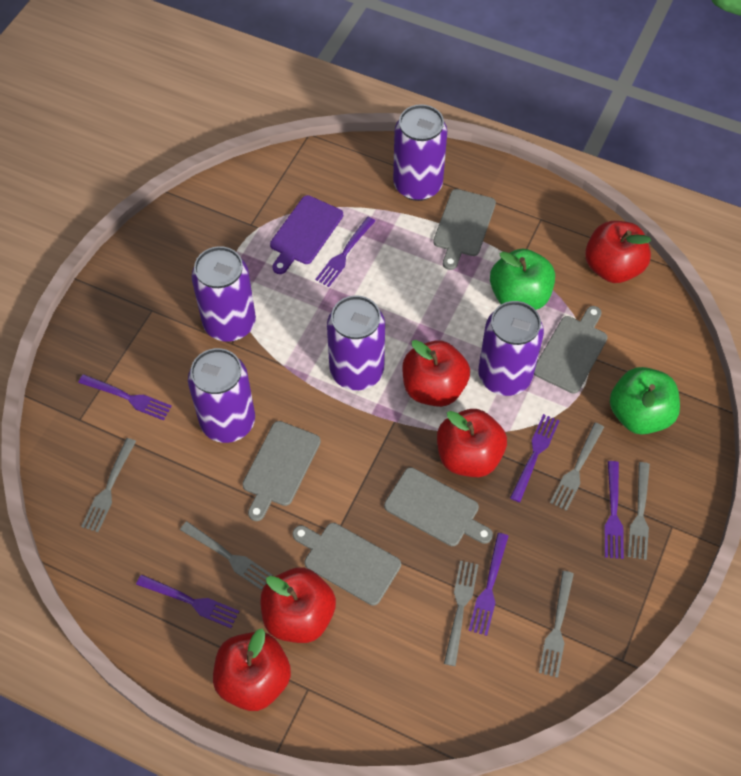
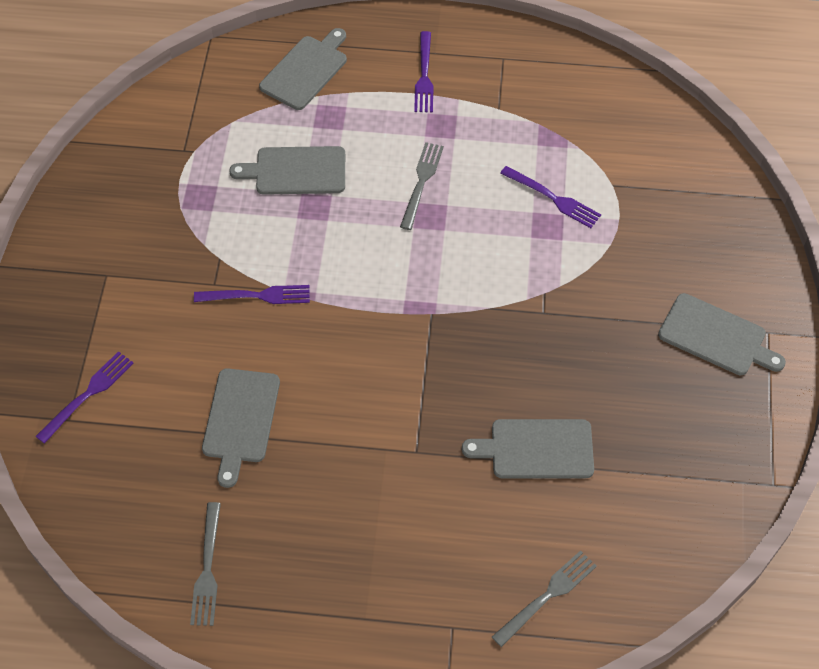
green apple: 2 -> 0
grey fork: 6 -> 3
purple can: 5 -> 0
purple cutting board: 1 -> 0
purple fork: 6 -> 4
red apple: 5 -> 0

